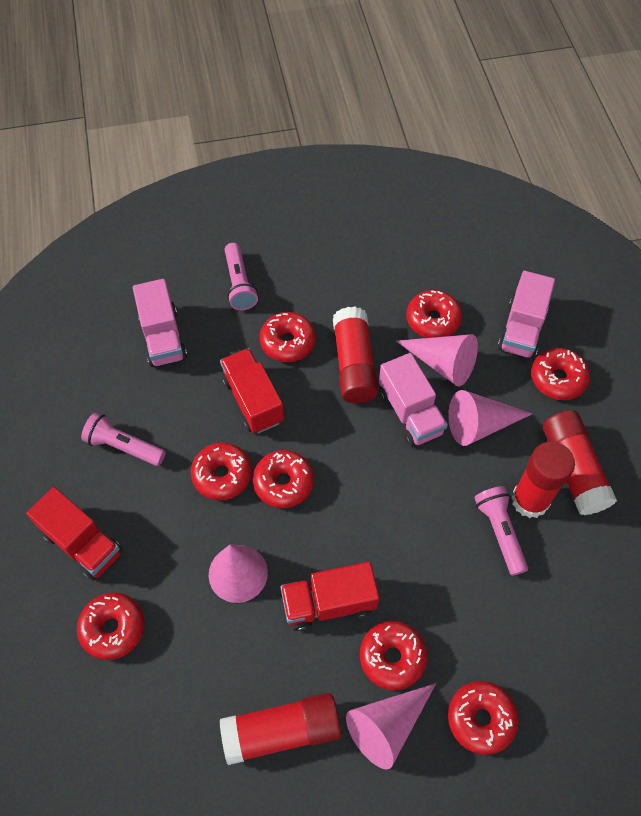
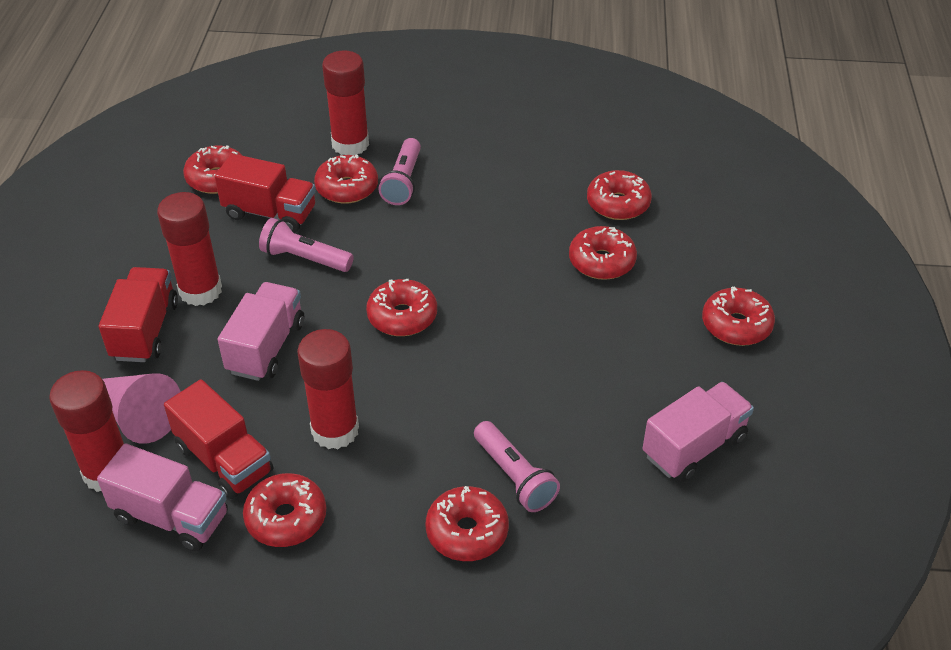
pink cone: 4 -> 1

